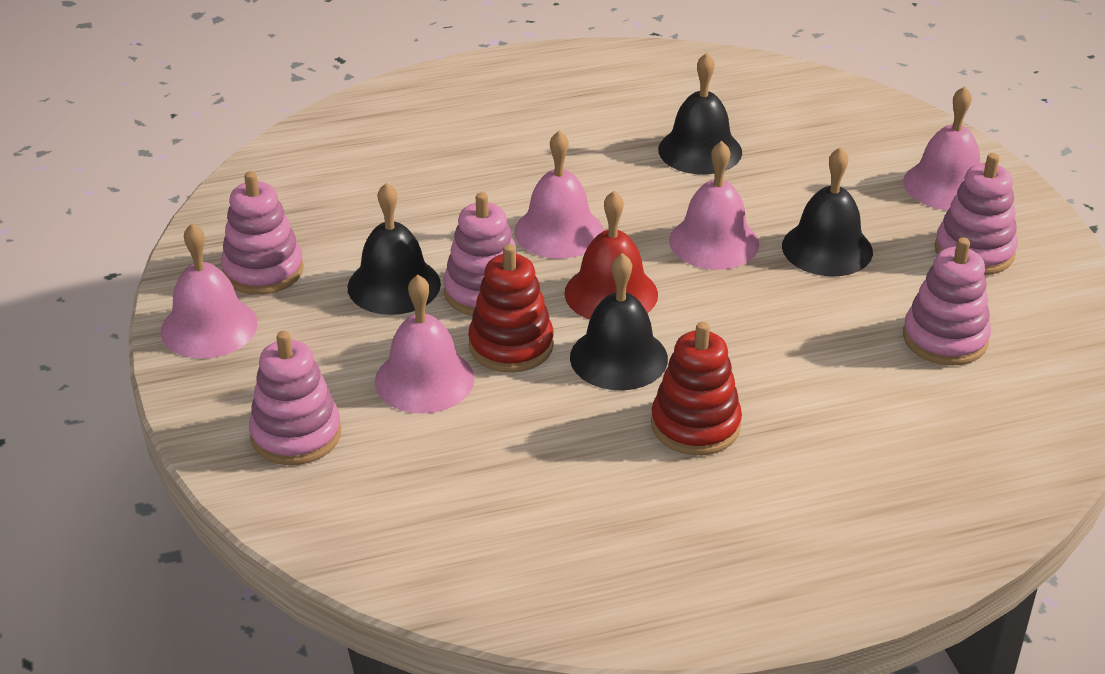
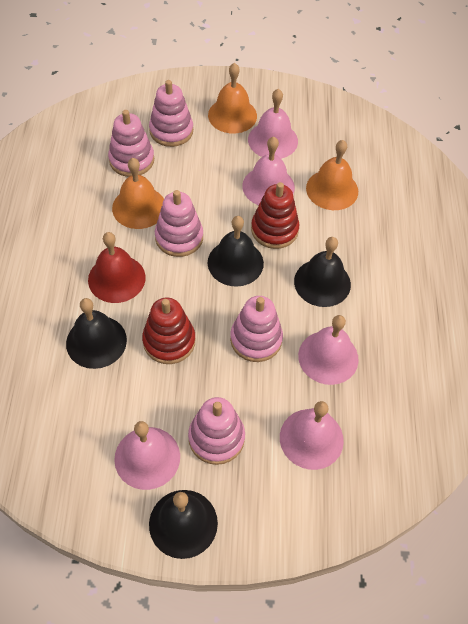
orange bell: 0 -> 3

